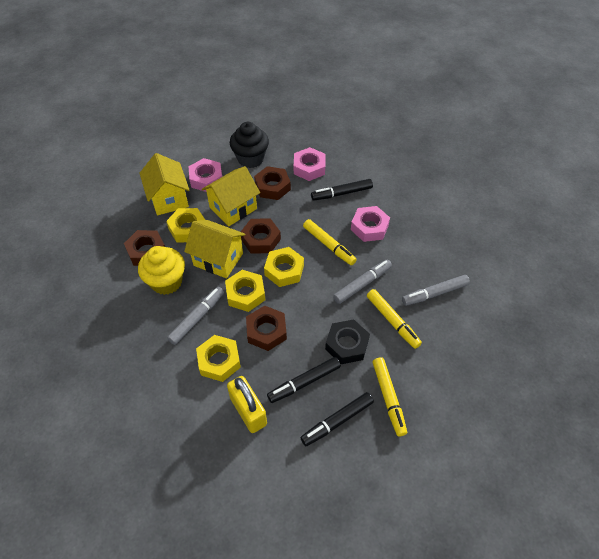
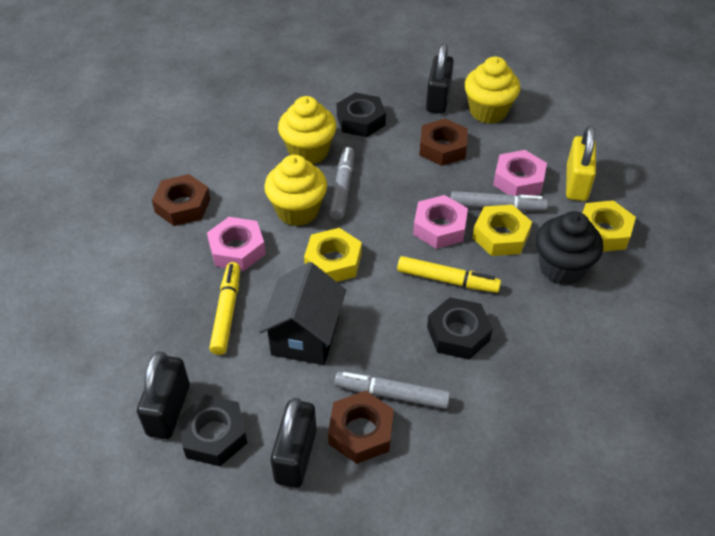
black house: 0 -> 1
black marker: 3 -> 0
black nut: 1 -> 3
black padlock: 0 -> 3
brown nut: 4 -> 3
yellow cupcake: 1 -> 3
yellow house: 3 -> 0
yellow marker: 3 -> 2
yellow nut: 4 -> 3

